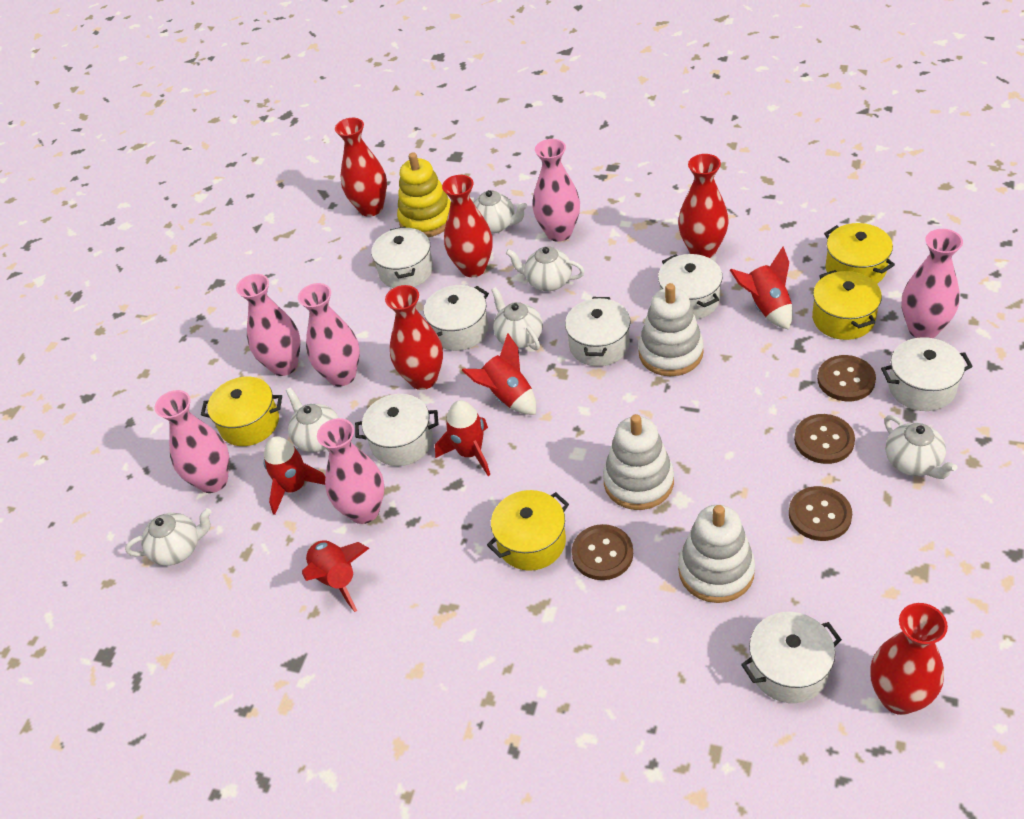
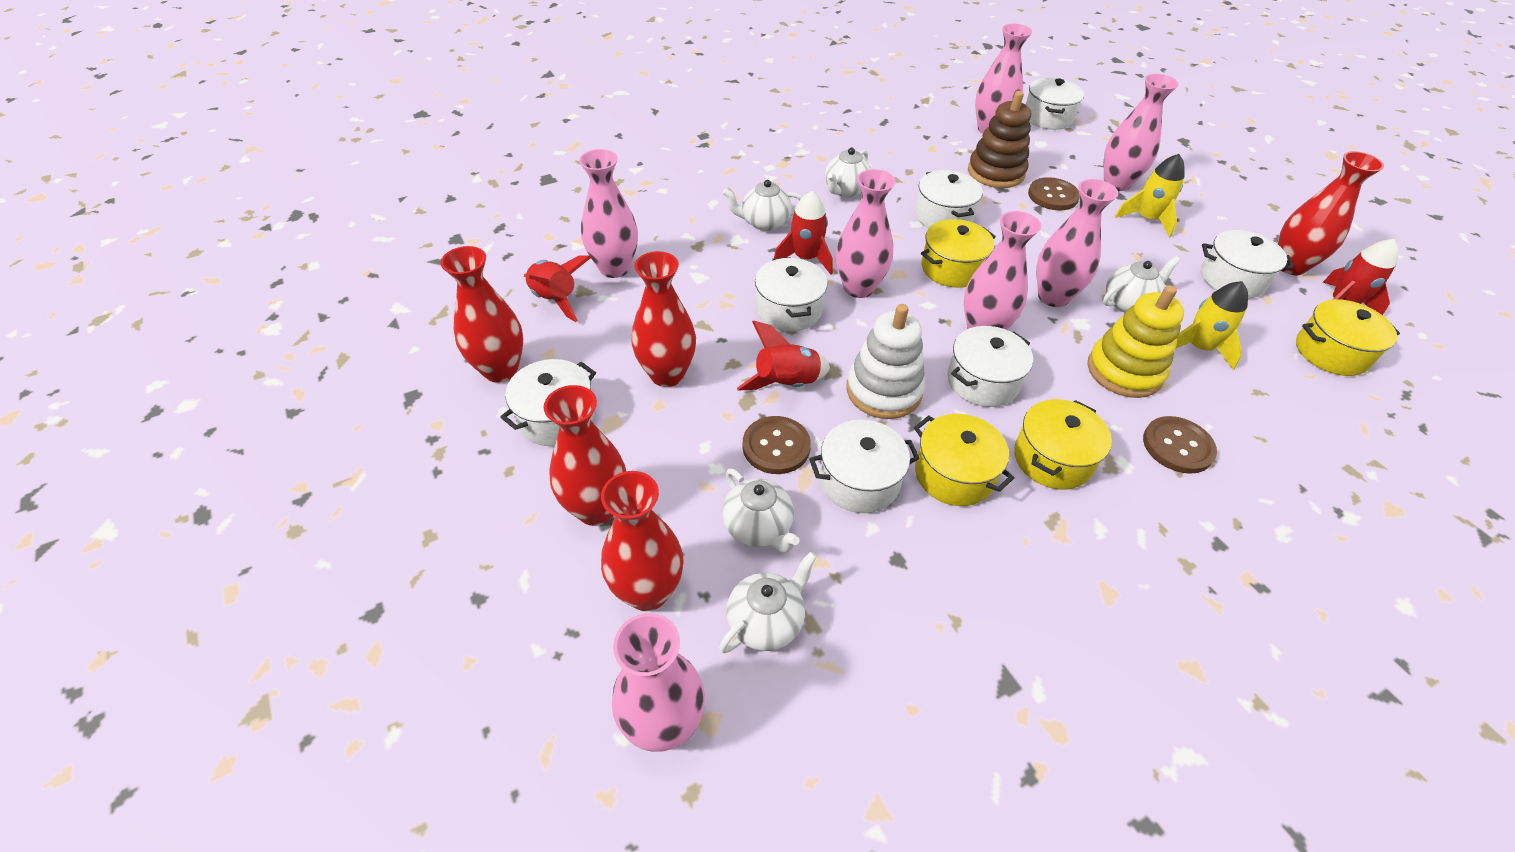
brown button: 4 -> 3
brown stacking toy: 0 -> 1
pink vase: 6 -> 7
red rocket: 5 -> 4
white stacking toy: 3 -> 1
white teapot: 6 -> 5
yellow rocket: 0 -> 2

